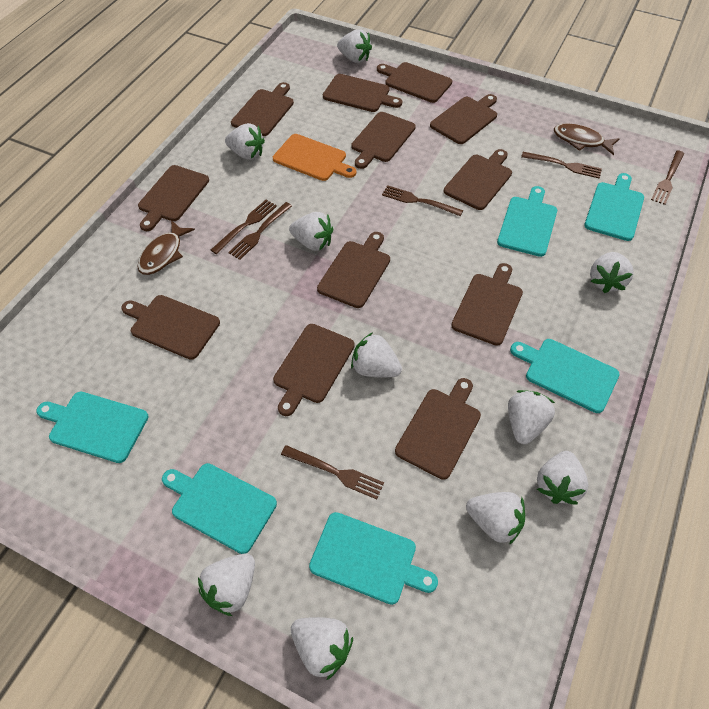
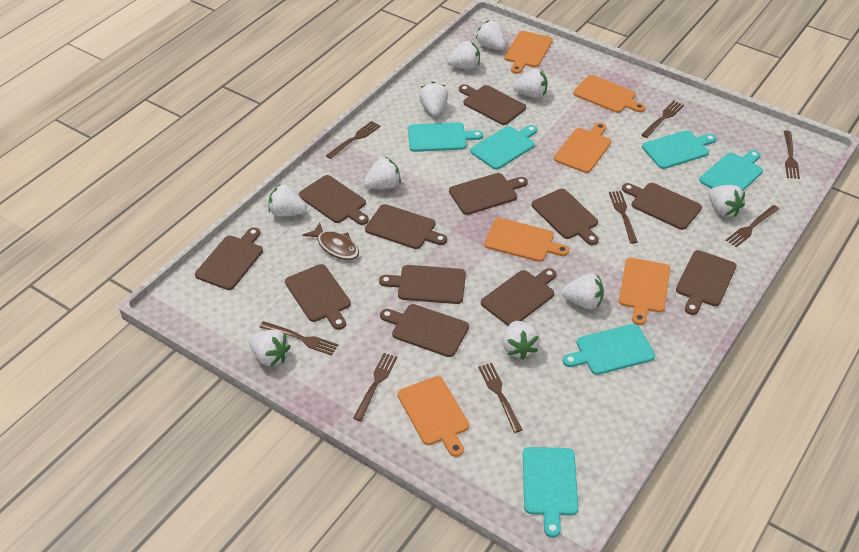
brown fish: 2 -> 1
brown fork: 6 -> 8
orange cutting board: 1 -> 6

